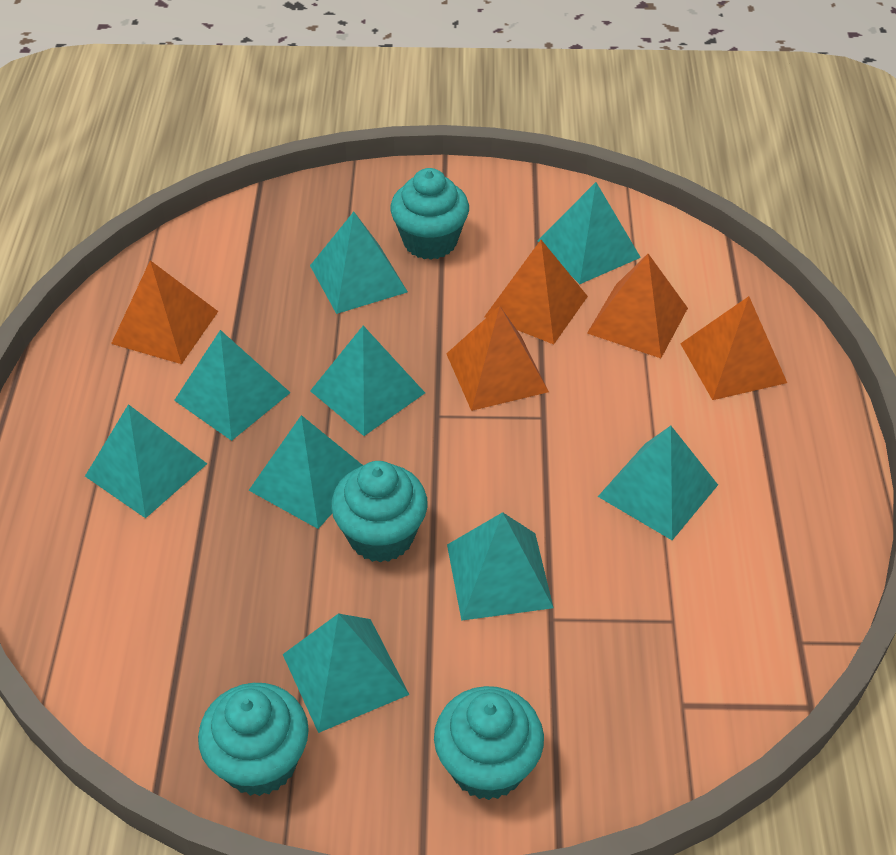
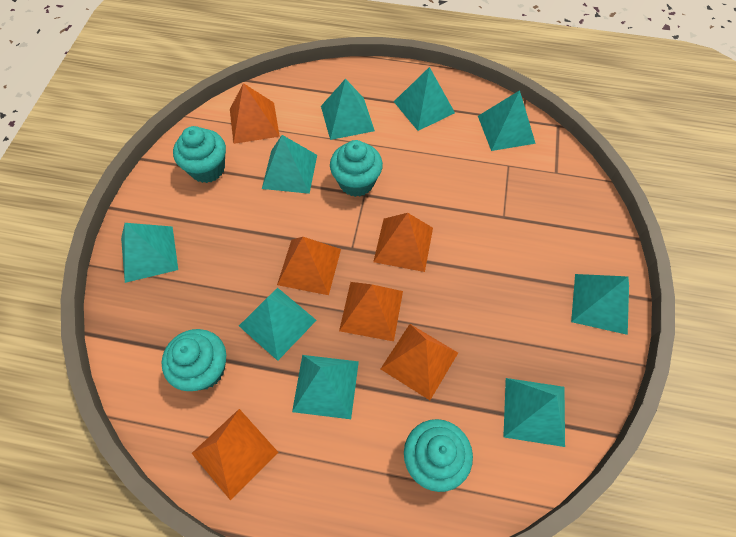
orange pyramid: 5 -> 6

